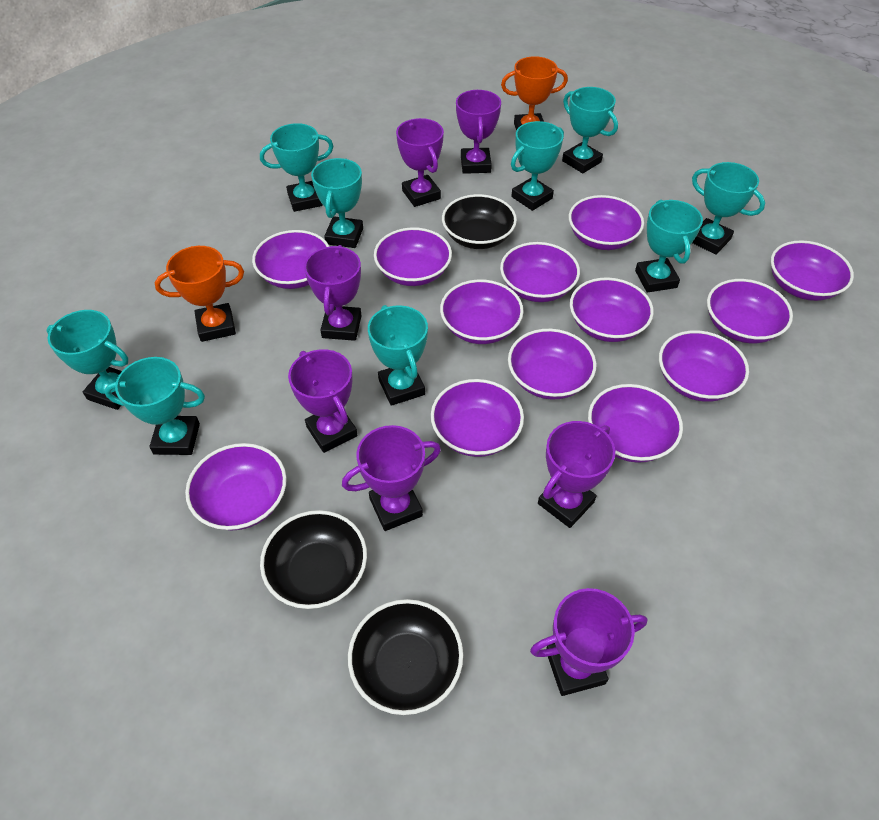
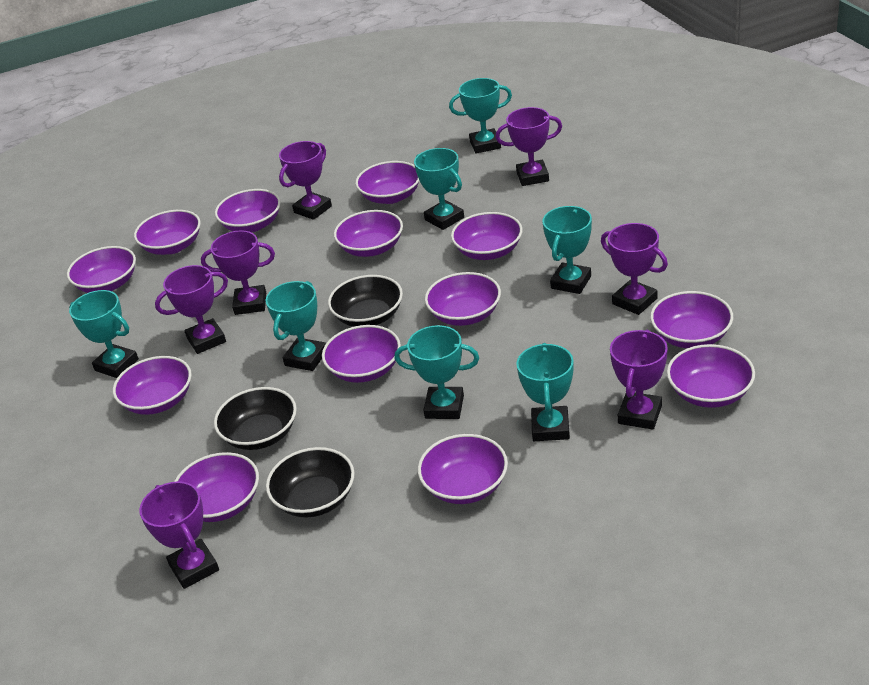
orange trophy: 2 -> 0
turquoise trophy: 9 -> 7

